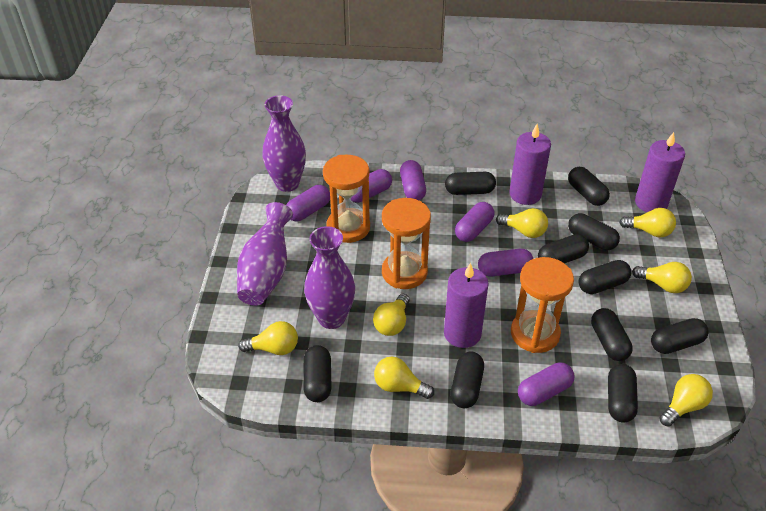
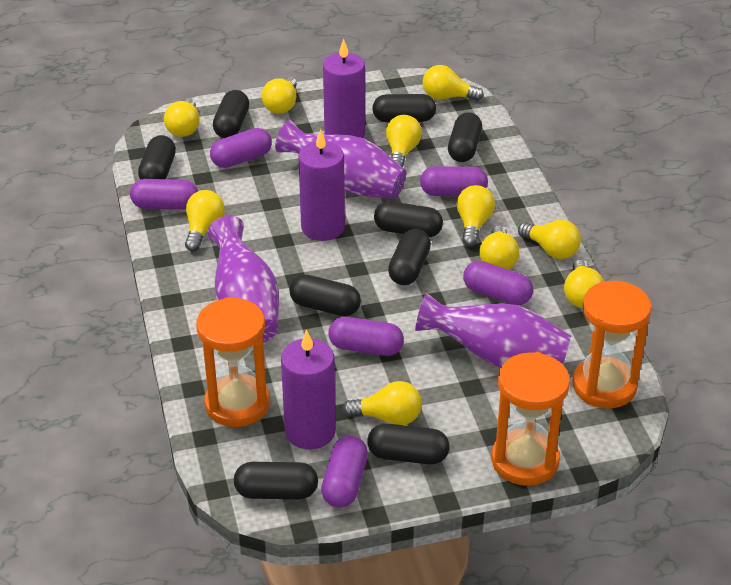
black capsule: 10 -> 9
yellow light bulb: 7 -> 10

